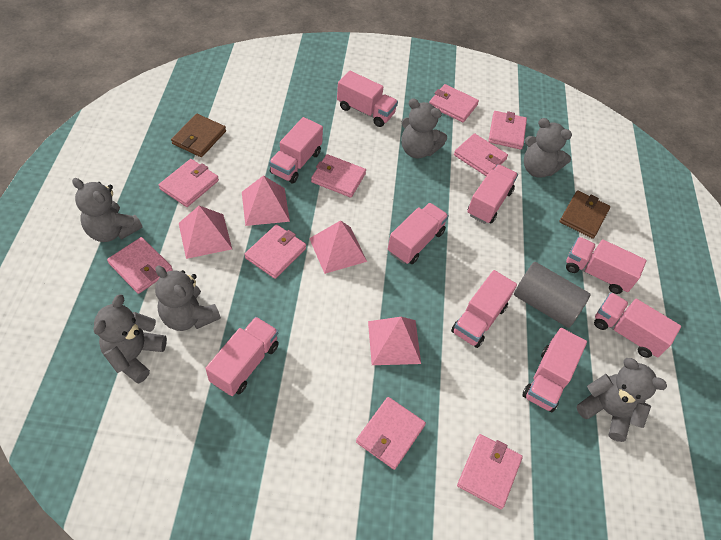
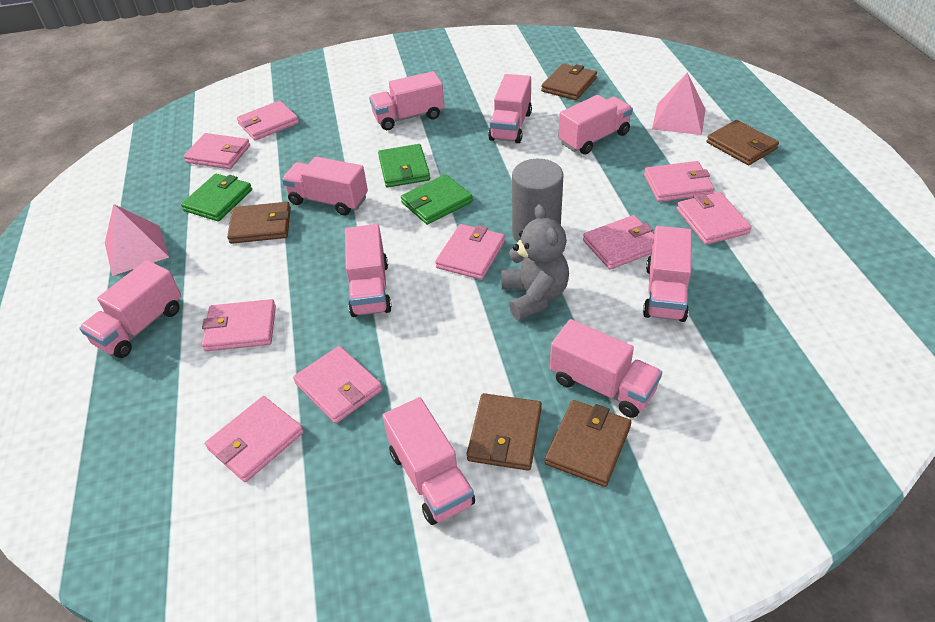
brown wallet: 2 -> 5
green wallet: 0 -> 3
grey teddy bear: 6 -> 1
pink pyramid: 4 -> 2

